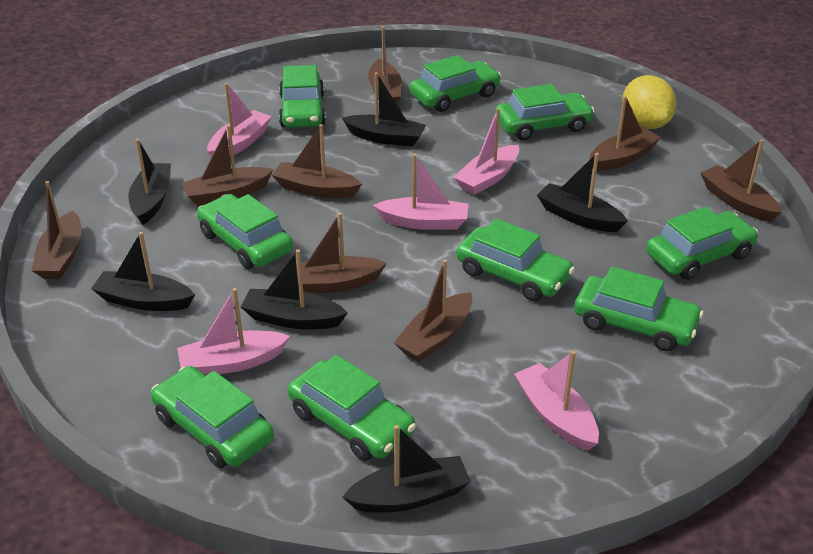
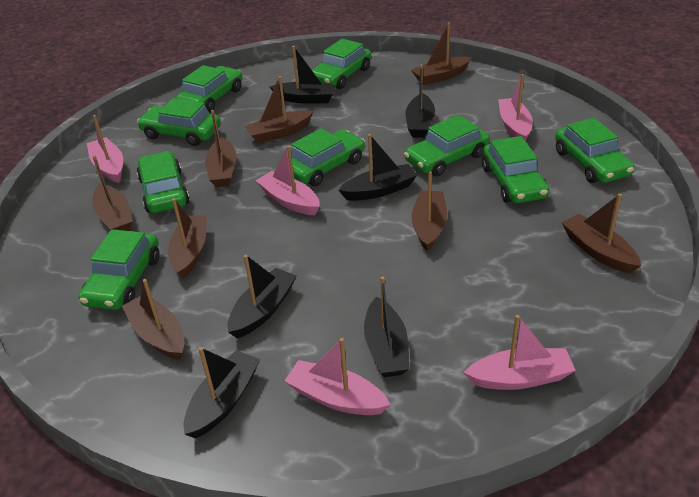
yellow lemon: 1 -> 0

